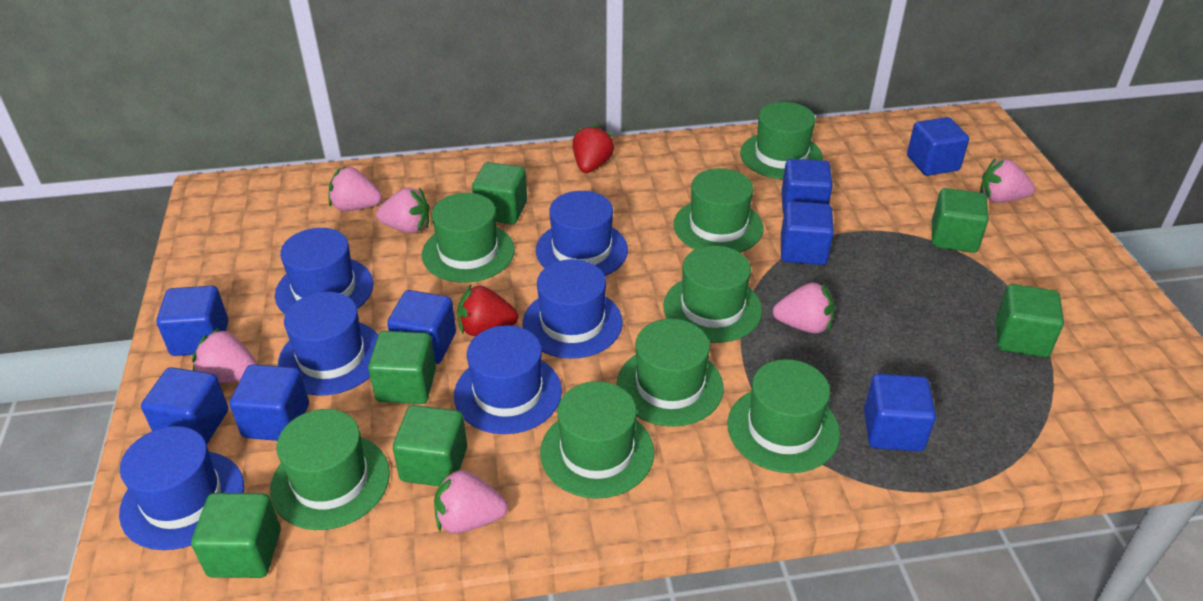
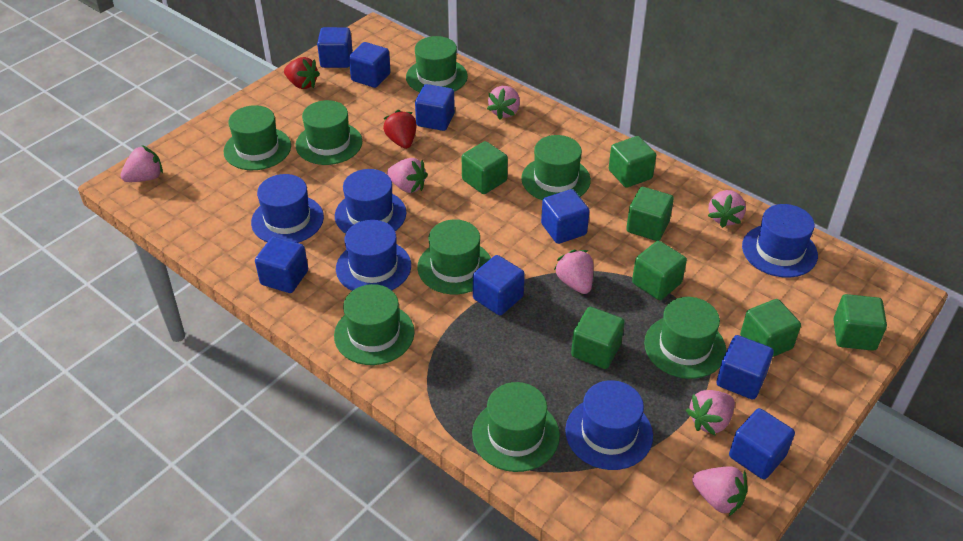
blue hat: 6 -> 5
green cube: 6 -> 7
pink strawberry: 6 -> 7

